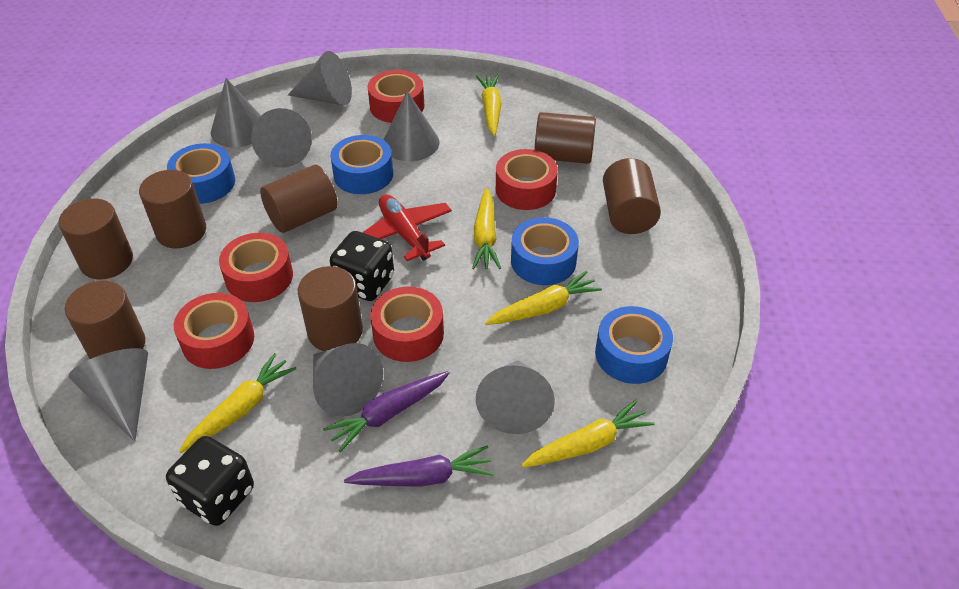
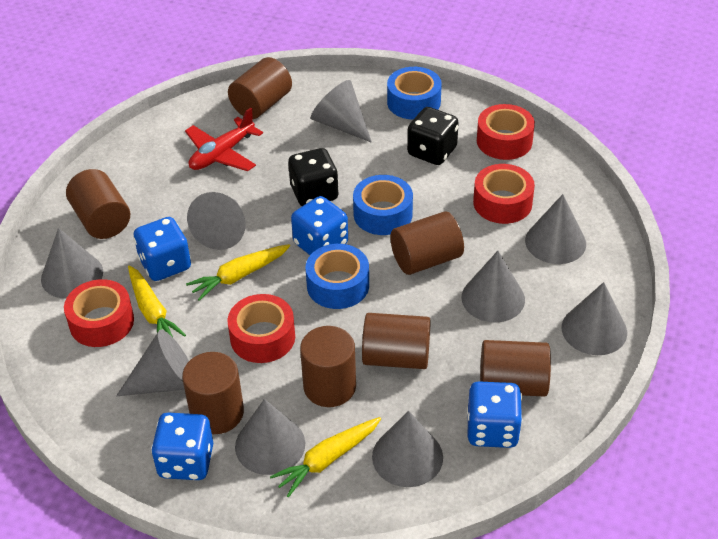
blue dice: 0 -> 4
blue tape: 4 -> 3
grey cone: 7 -> 9
purple carrot: 2 -> 0
red tape: 5 -> 4
yellow carrot: 5 -> 3

